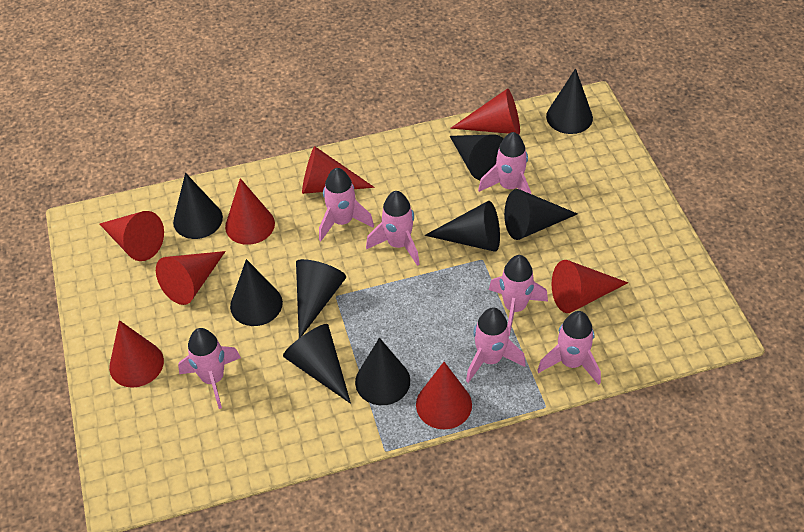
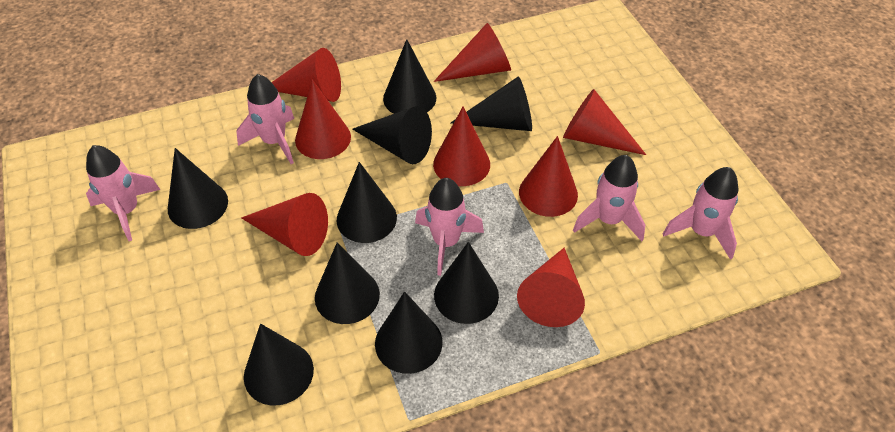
pink rocket: 7 -> 5

